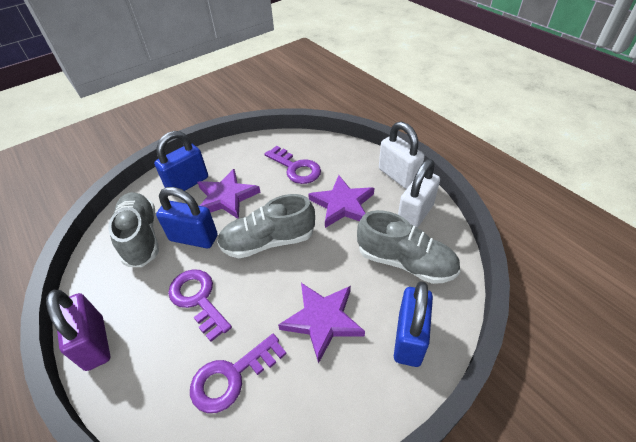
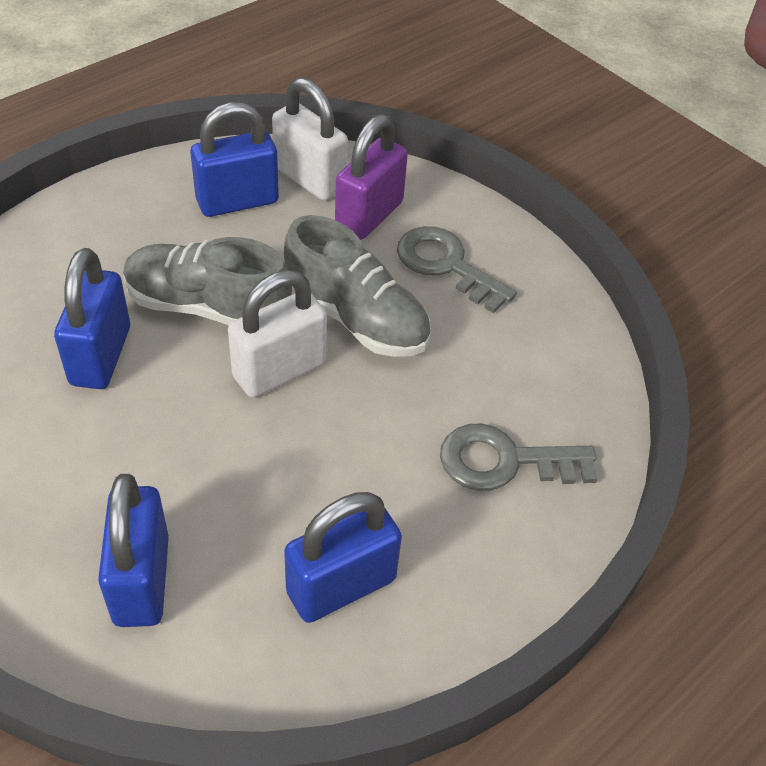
blue padlock: 3 -> 4
grey key: 0 -> 2
grey shoe: 3 -> 2
purple key: 3 -> 0
purple star: 3 -> 0

